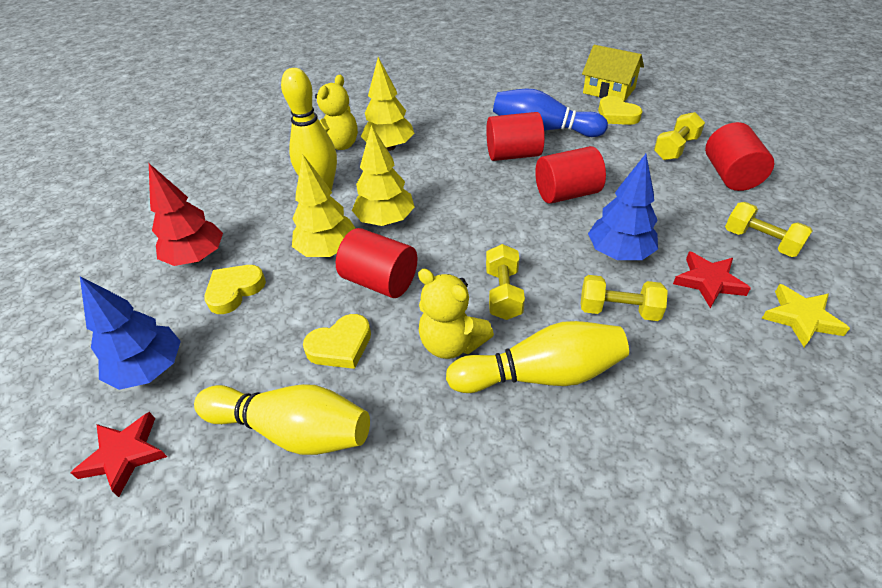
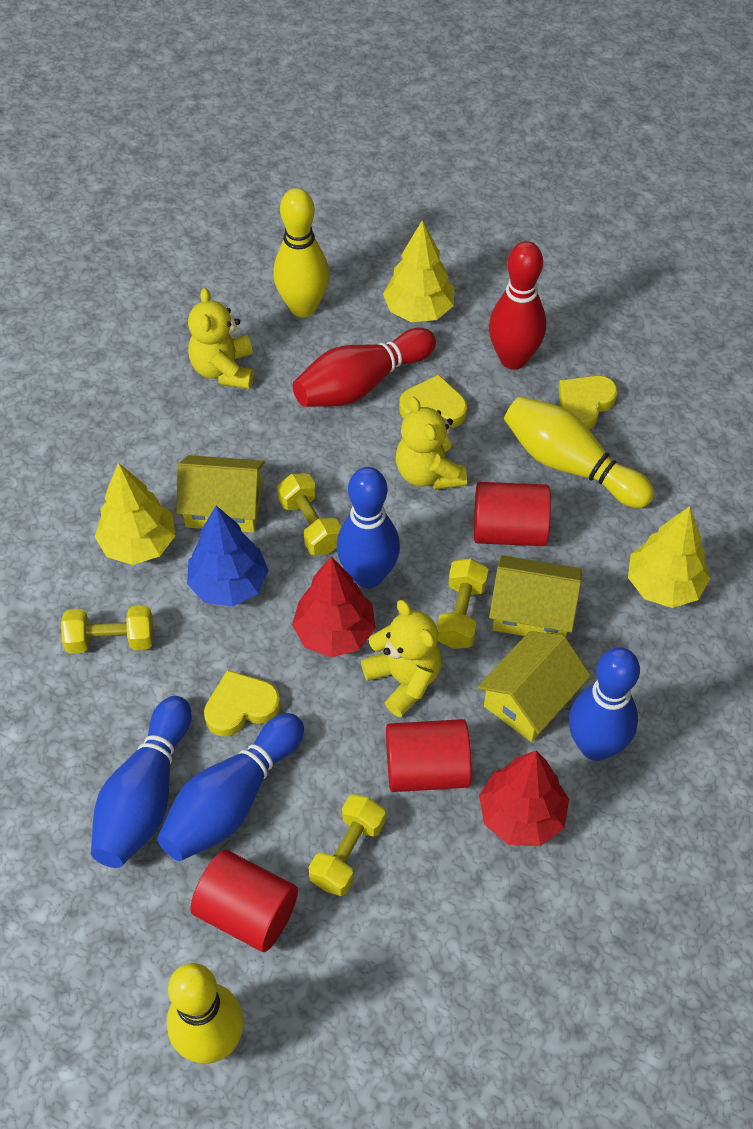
blue bowling pin: 1 -> 4
blue tree: 2 -> 1
red bowling pin: 0 -> 2
red cylinder: 4 -> 3
red star: 2 -> 0
red tree: 1 -> 2
yellow house: 1 -> 3
yellow star: 1 -> 0
yellow teddy bear: 2 -> 3

